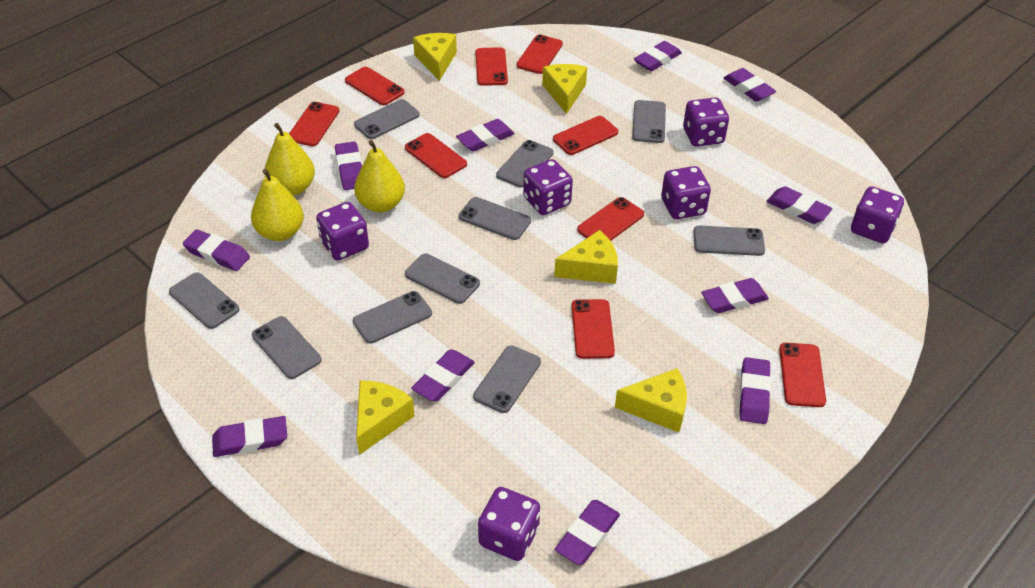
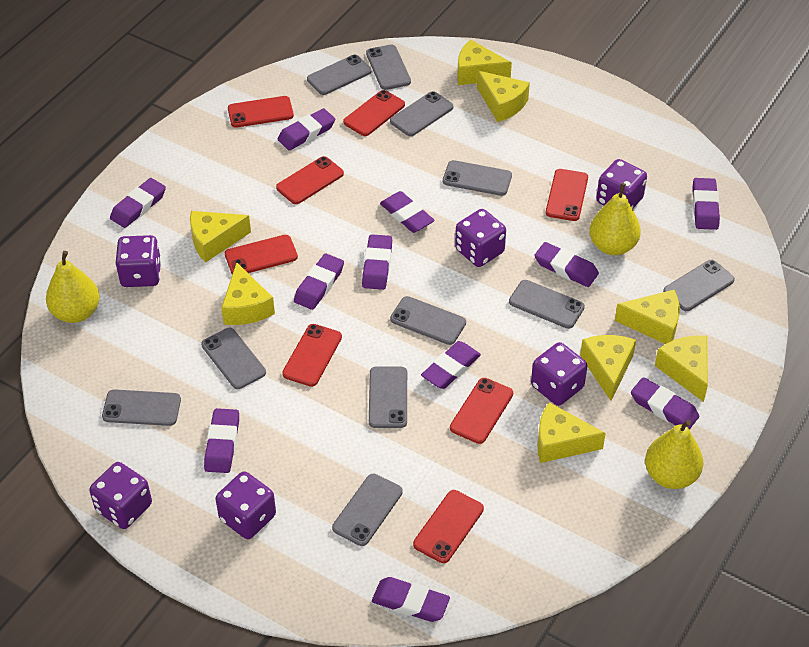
grey phone: 10 -> 11
red phone: 9 -> 8
yellow cheese: 5 -> 8

